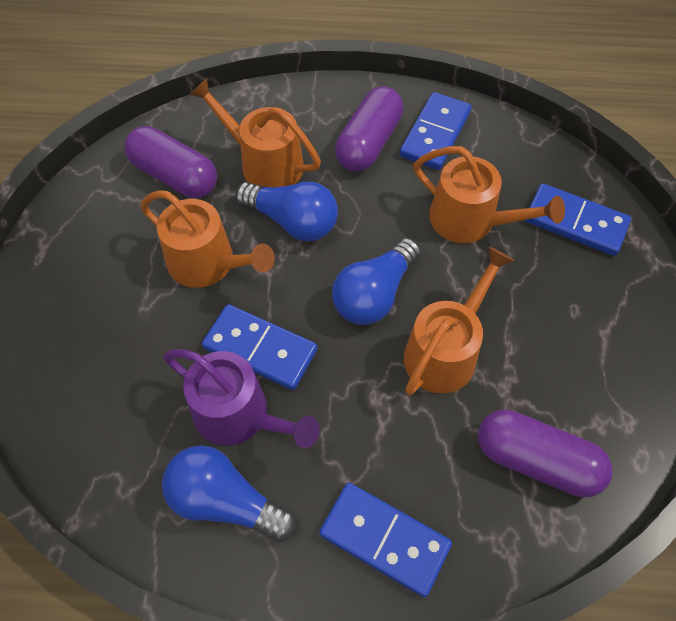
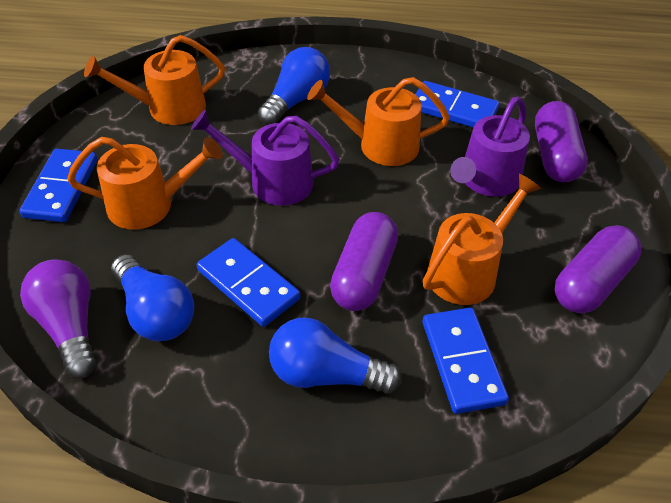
purple light bulb: 0 -> 1
purple watering can: 1 -> 2

